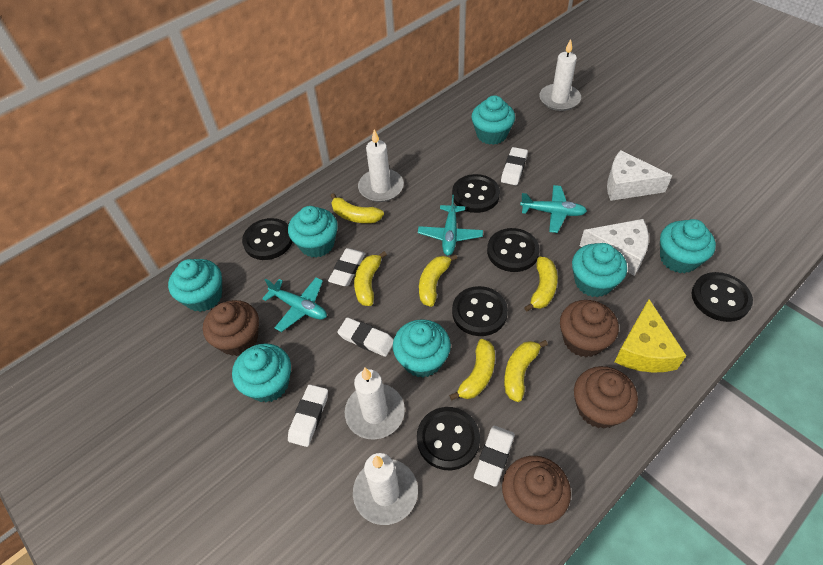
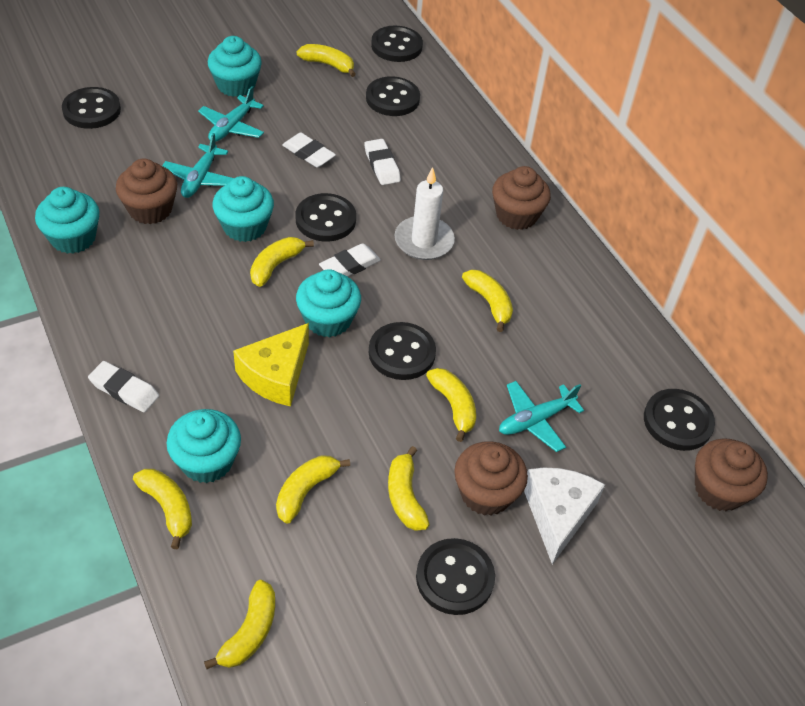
black button: 6 -> 7
turquoise cupcake: 7 -> 5
white candle: 4 -> 1
white cheese: 2 -> 1
white eraser: 5 -> 4
yellow banana: 6 -> 8

